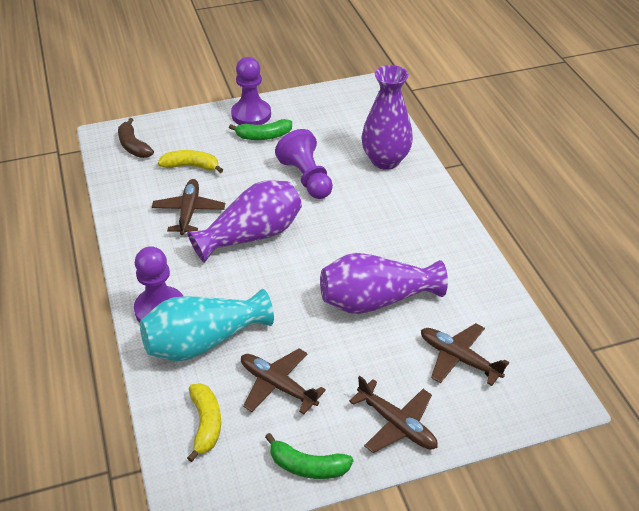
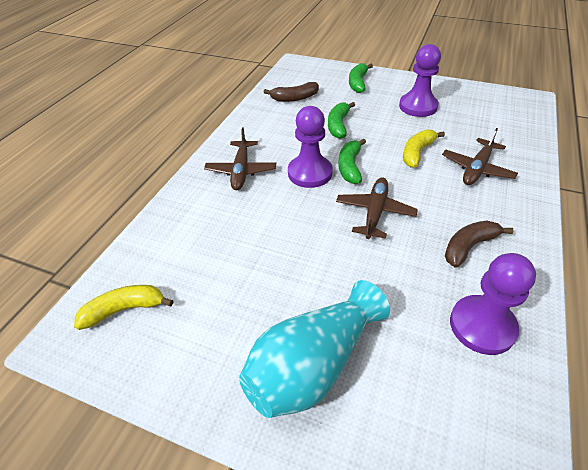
brown banana: 1 -> 2
brown plane: 4 -> 3
green banana: 2 -> 3
purple vase: 3 -> 0

